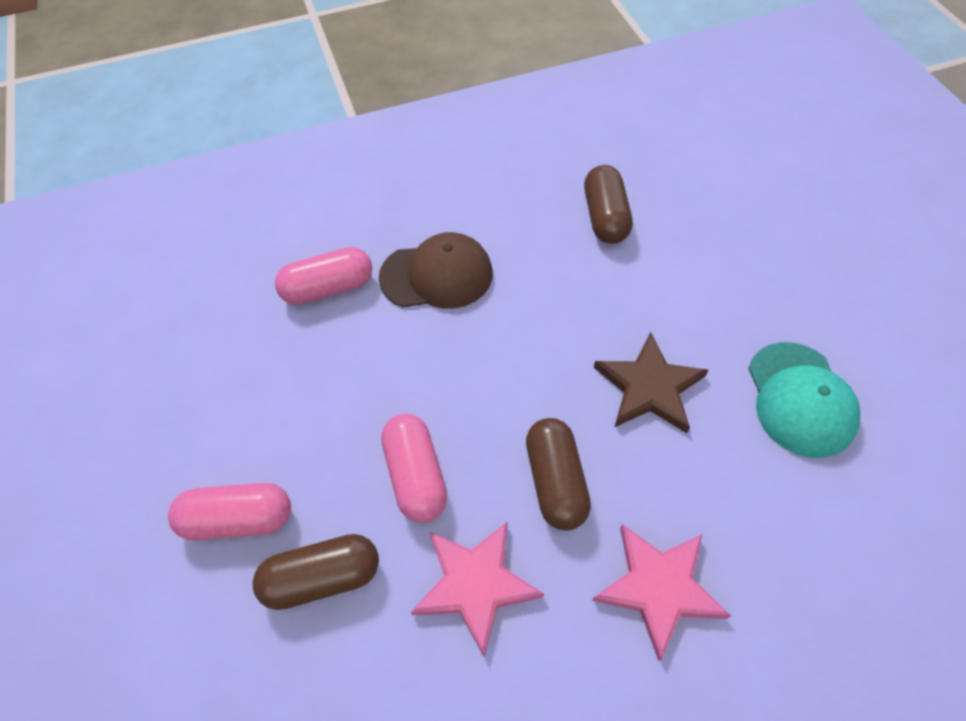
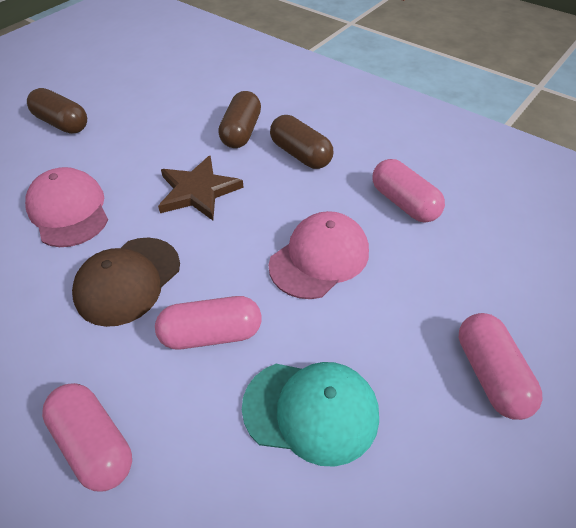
pink cap: 0 -> 2
pink capsule: 3 -> 4
pink star: 2 -> 0

